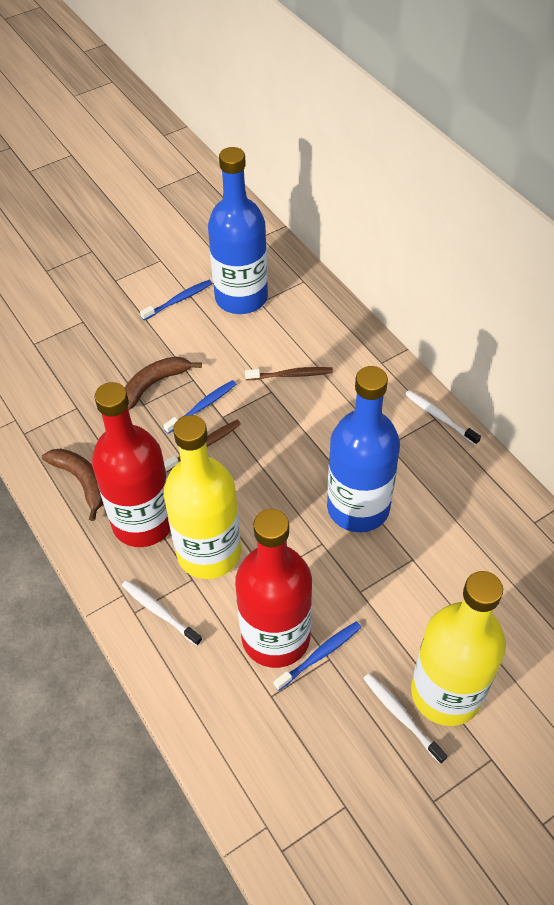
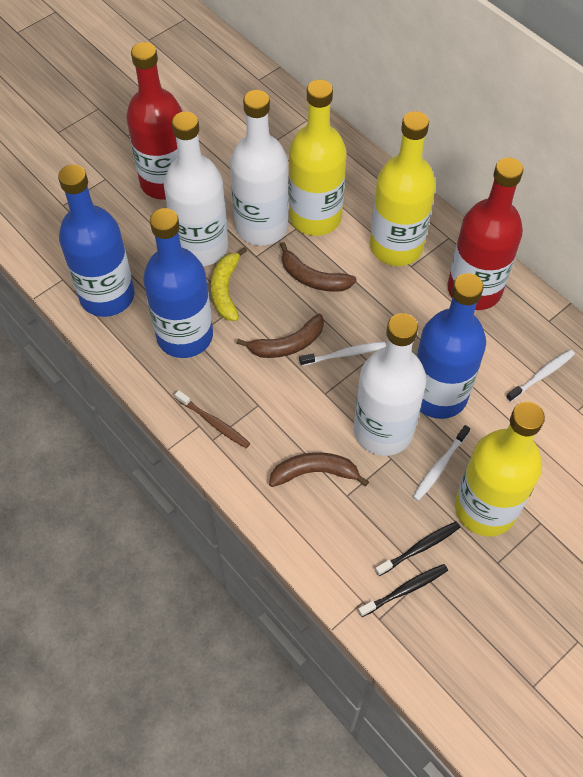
black toothbrush: 0 -> 2
blue bottle: 2 -> 3
blue toothbrush: 3 -> 0
brown banana: 2 -> 3
brown toothbrush: 2 -> 1
white bottle: 0 -> 3
yellow banana: 0 -> 1
yellow bottle: 2 -> 3

